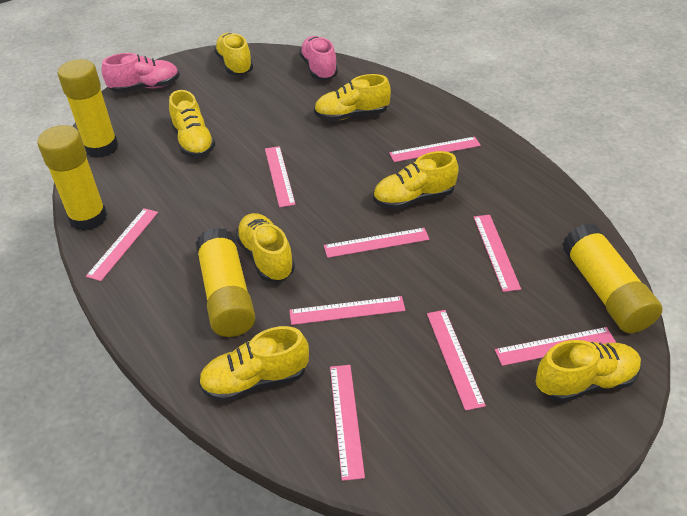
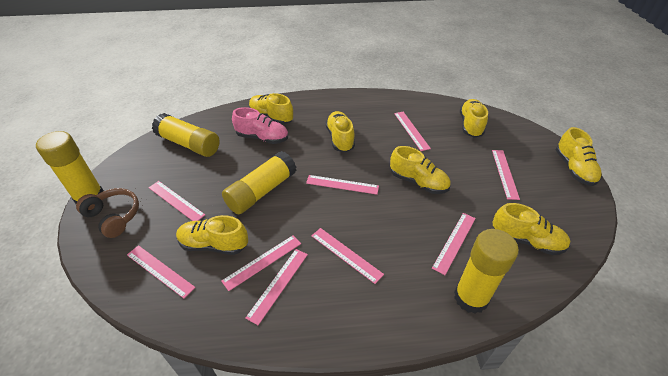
brown headphones: 0 -> 1
pink shoe: 2 -> 1

